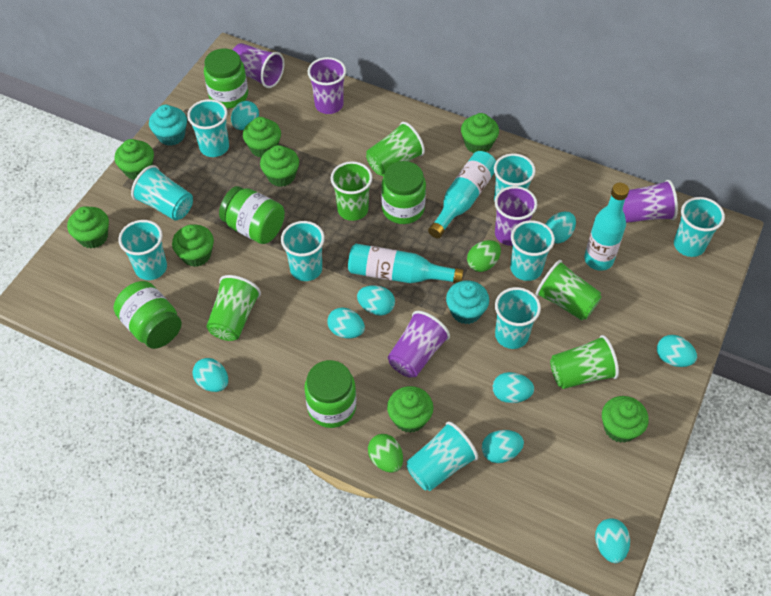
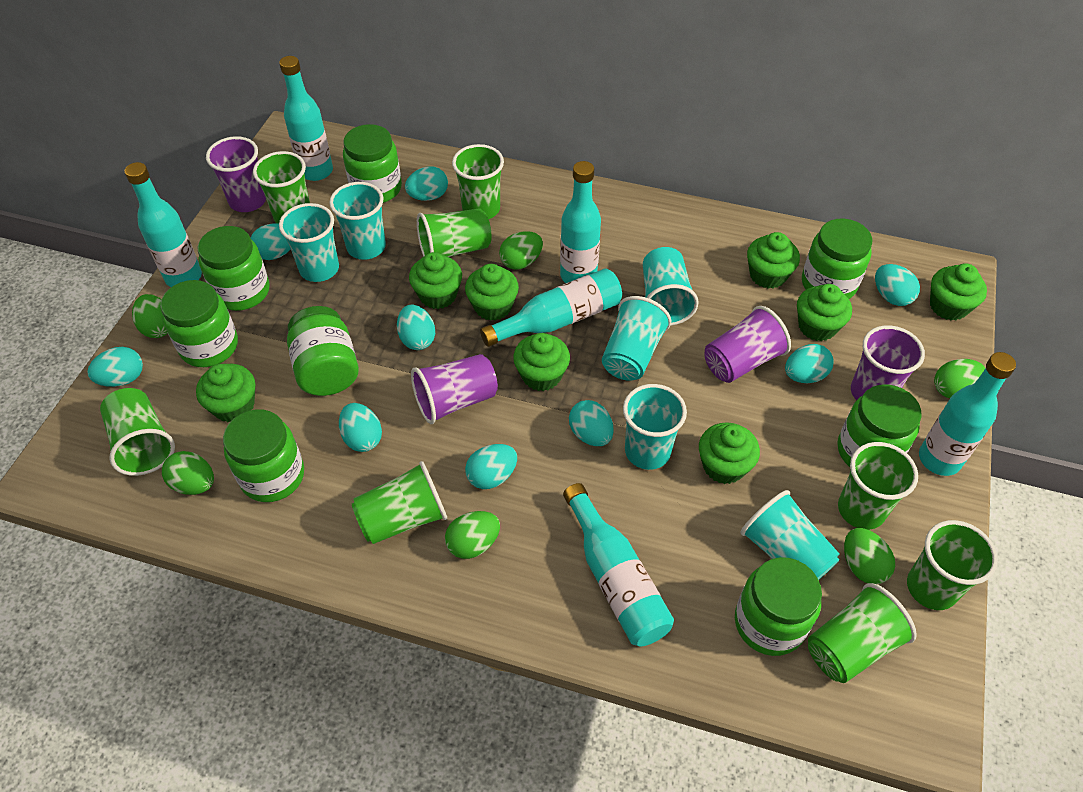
green cup: 5 -> 8
green egg: 2 -> 6
green jar: 5 -> 8
purple cup: 5 -> 4
turquoise bottle: 3 -> 6
turquoise cup: 9 -> 6
turquoise cupcake: 2 -> 0

